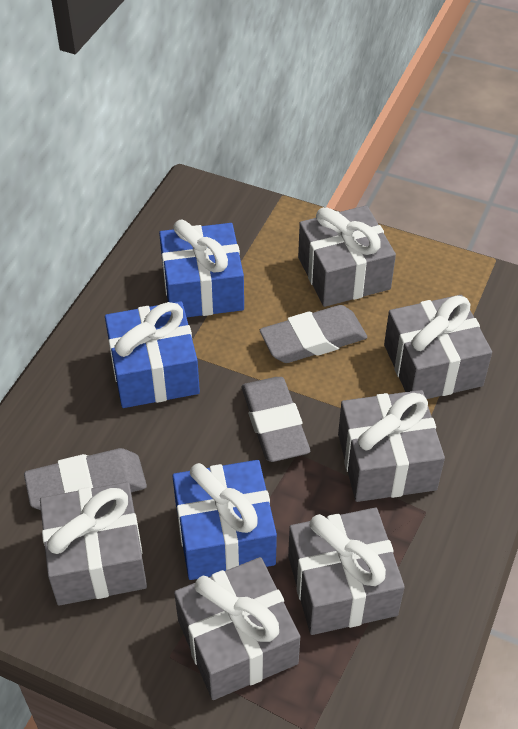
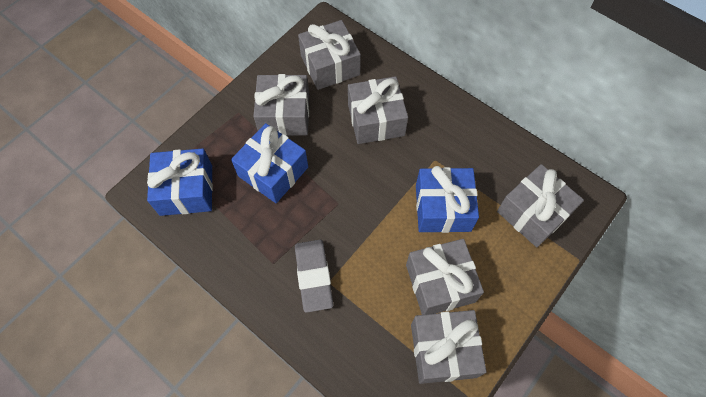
grey eraser: 3 -> 1

